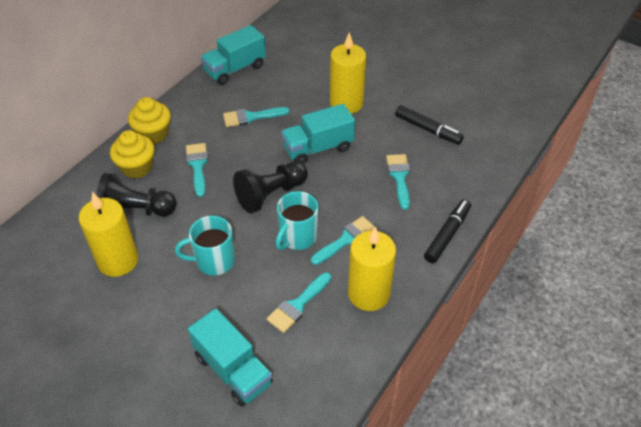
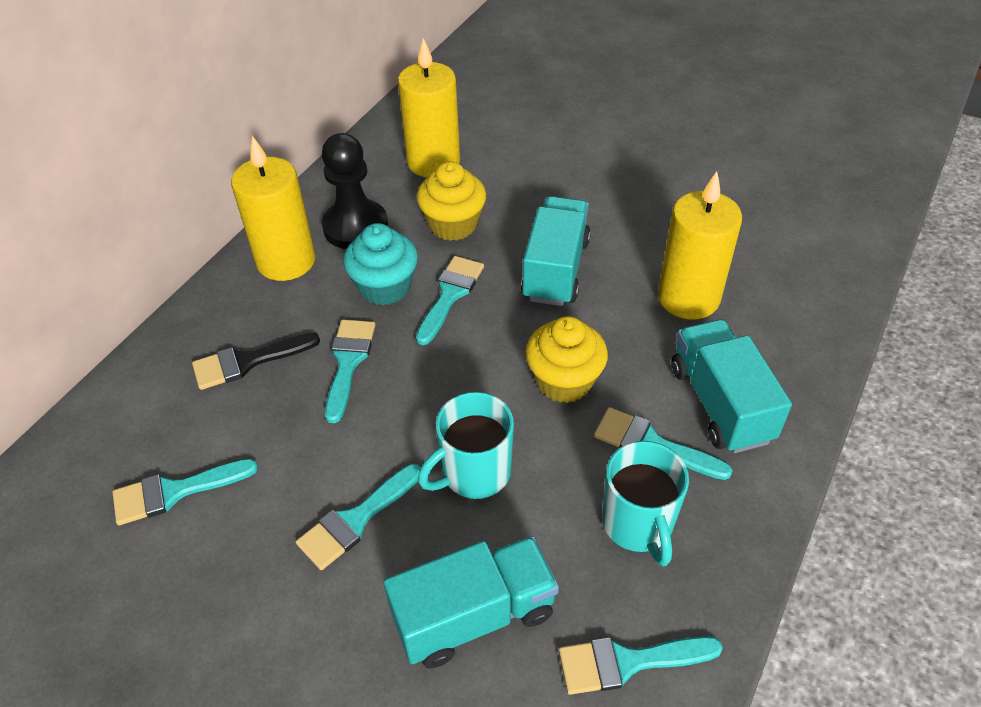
black brush: 0 -> 1
black marker: 2 -> 0
black pawn: 2 -> 1
turquoise brush: 5 -> 6
turquoise cupcake: 0 -> 1

